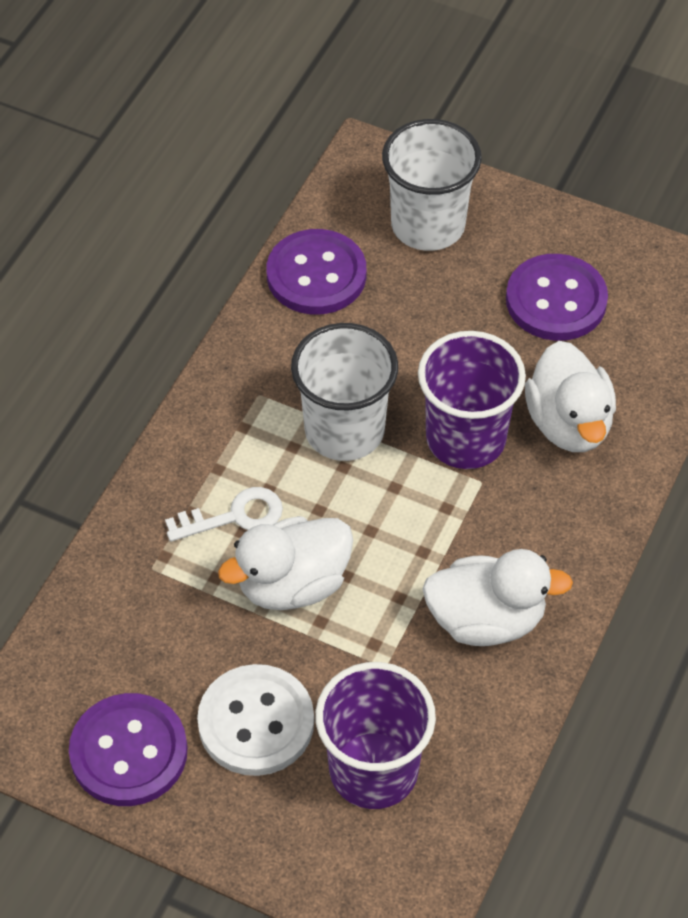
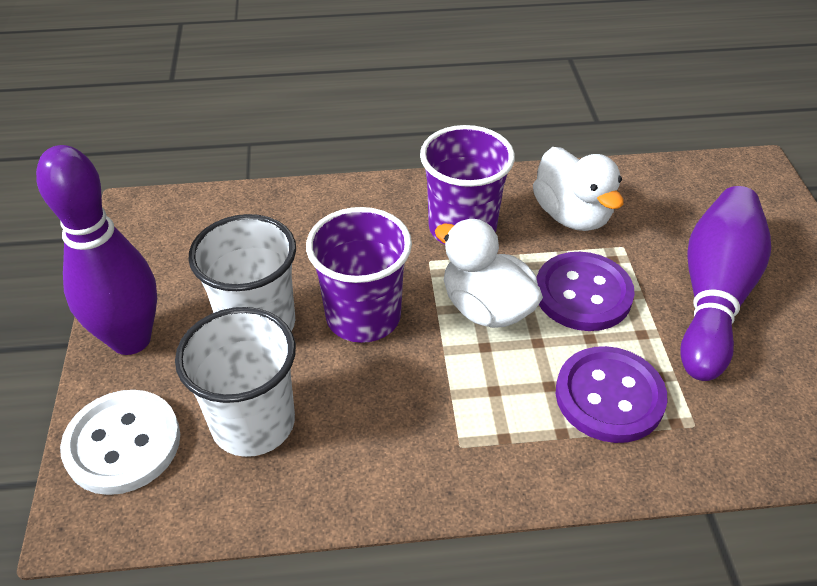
purple bowling pin: 0 -> 2
purple button: 3 -> 2
white duck: 3 -> 2
white key: 1 -> 0

